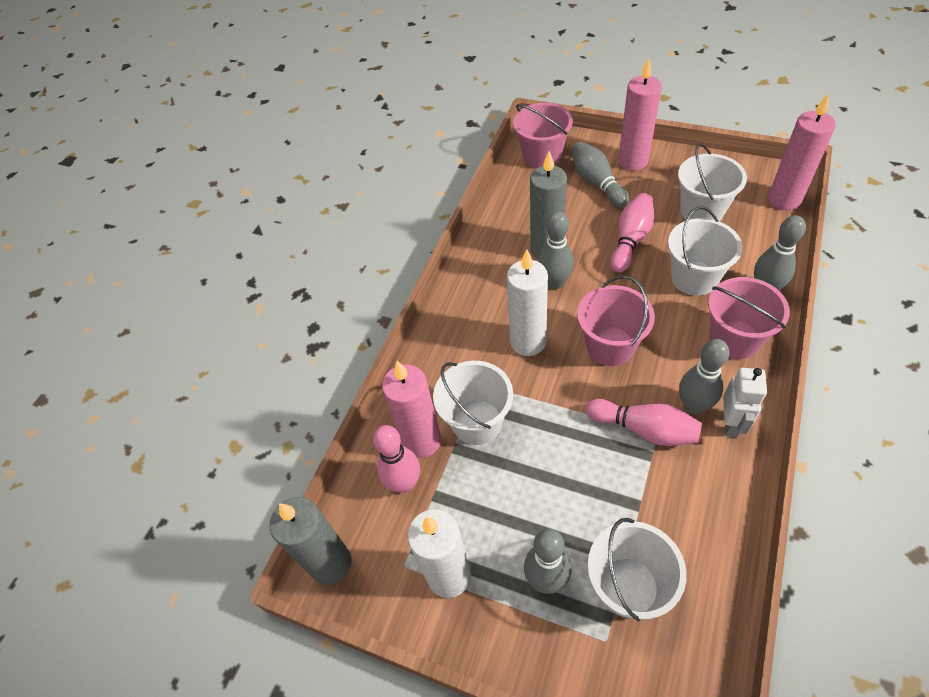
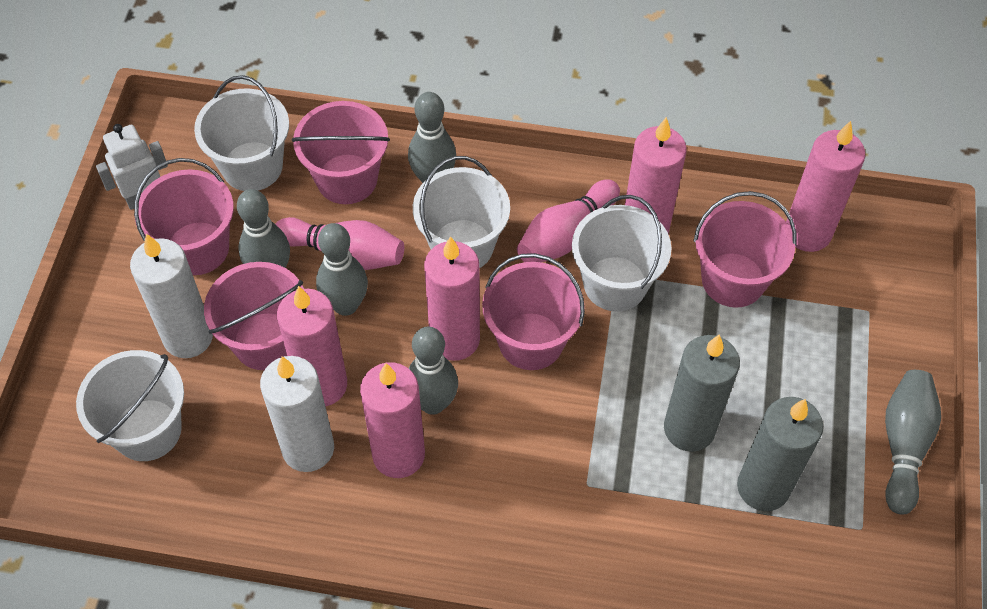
pink bowling pin: 3 -> 2
pink bucket: 3 -> 5
pink candle: 3 -> 5

